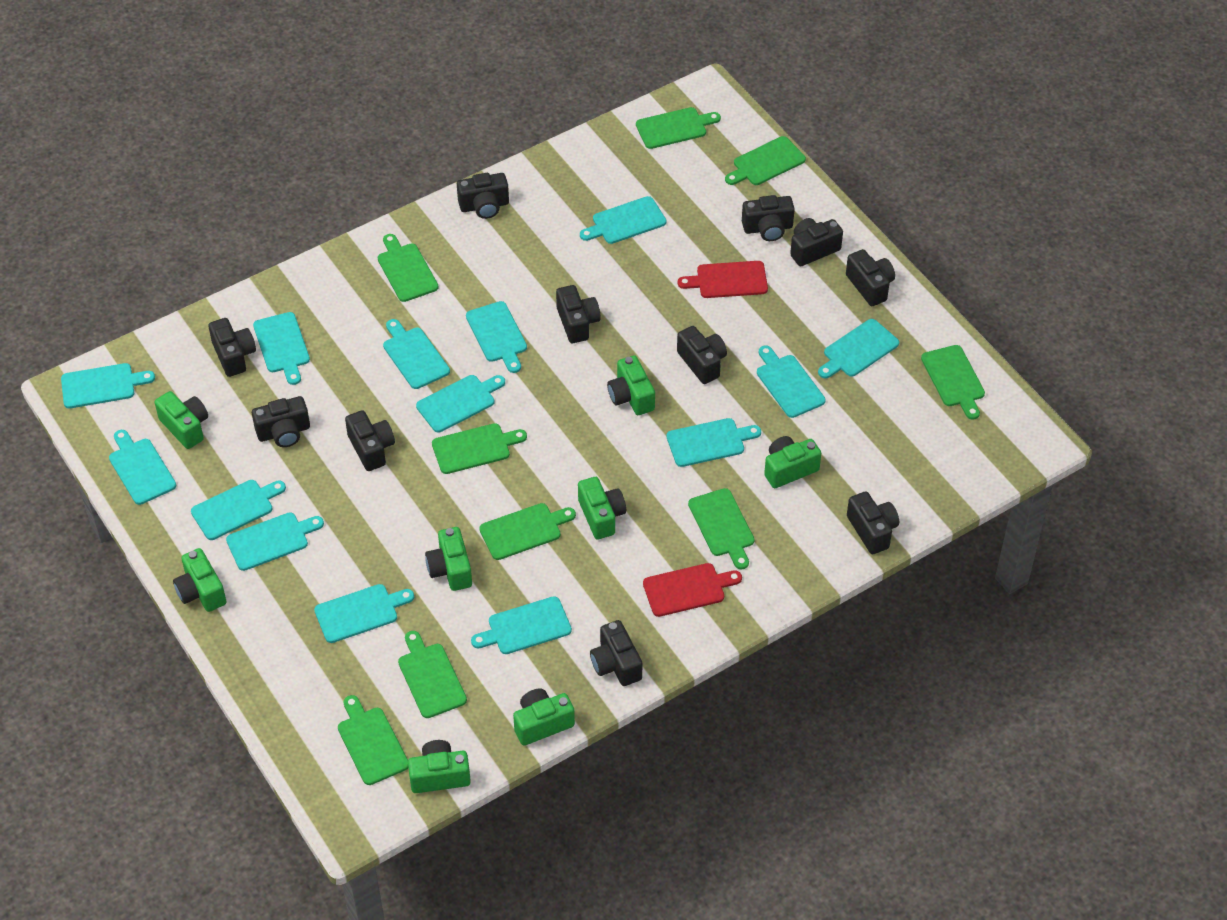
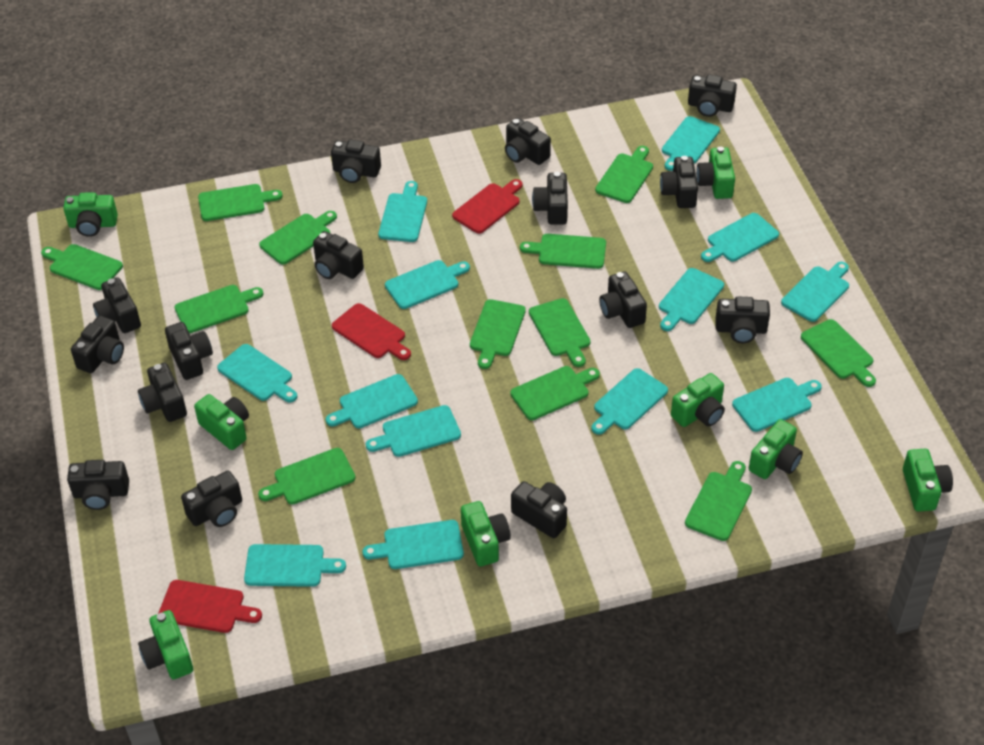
black camera: 11 -> 15
green cutting board: 9 -> 12
red cutting board: 2 -> 3
turquoise cutting board: 14 -> 13

